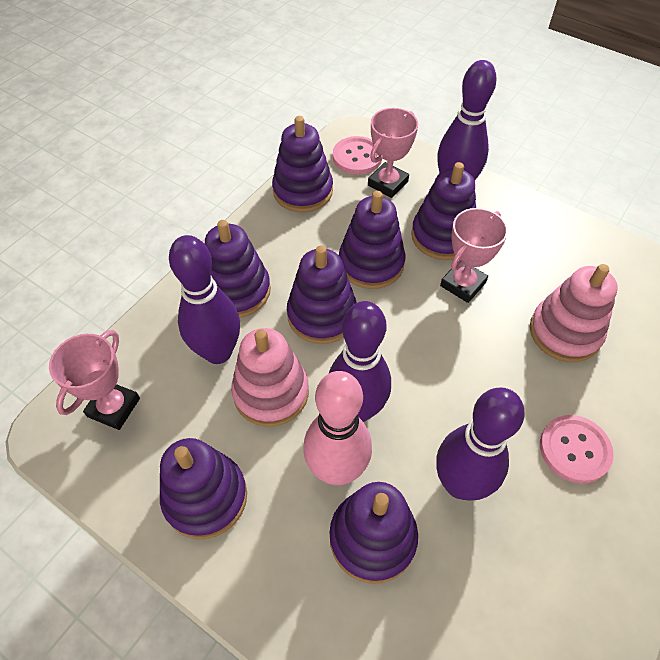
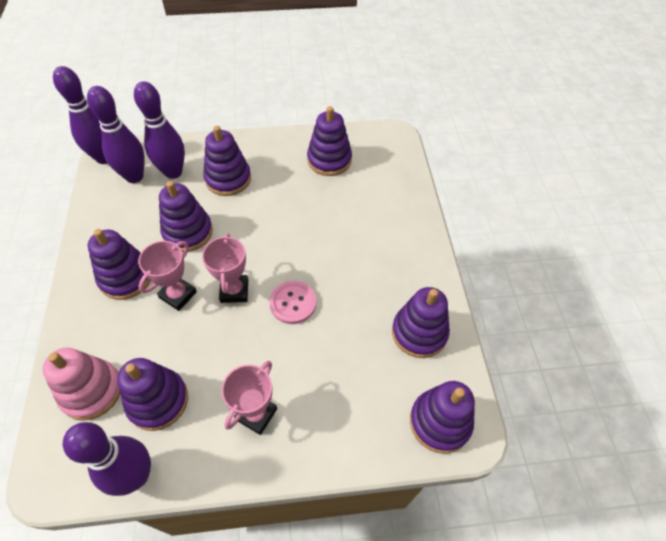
pink bowling pin: 1 -> 0
pink button: 2 -> 1
pink stacking toy: 2 -> 1

